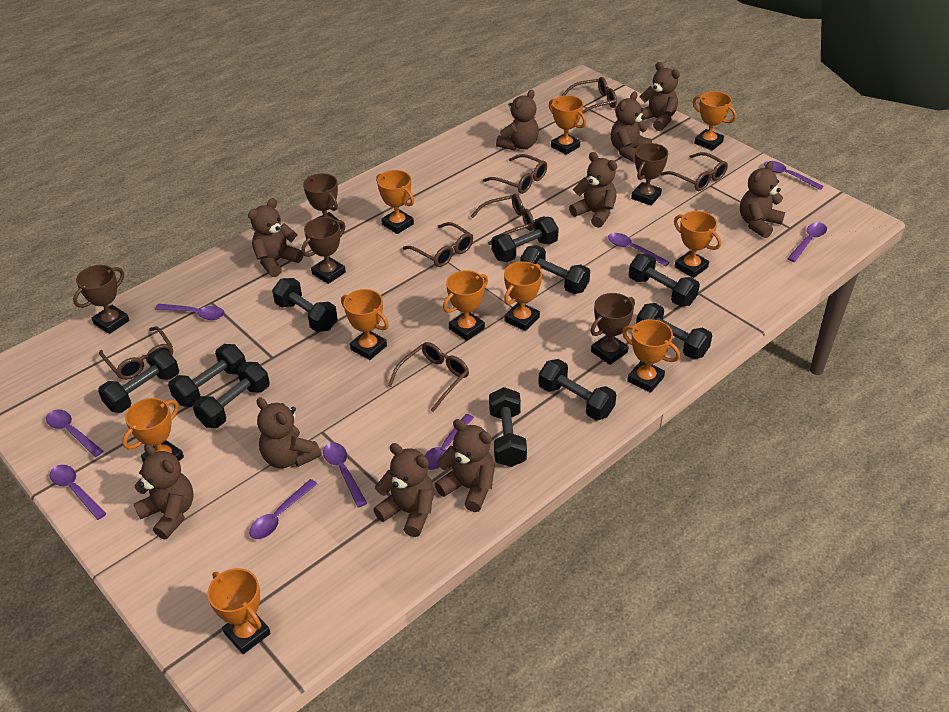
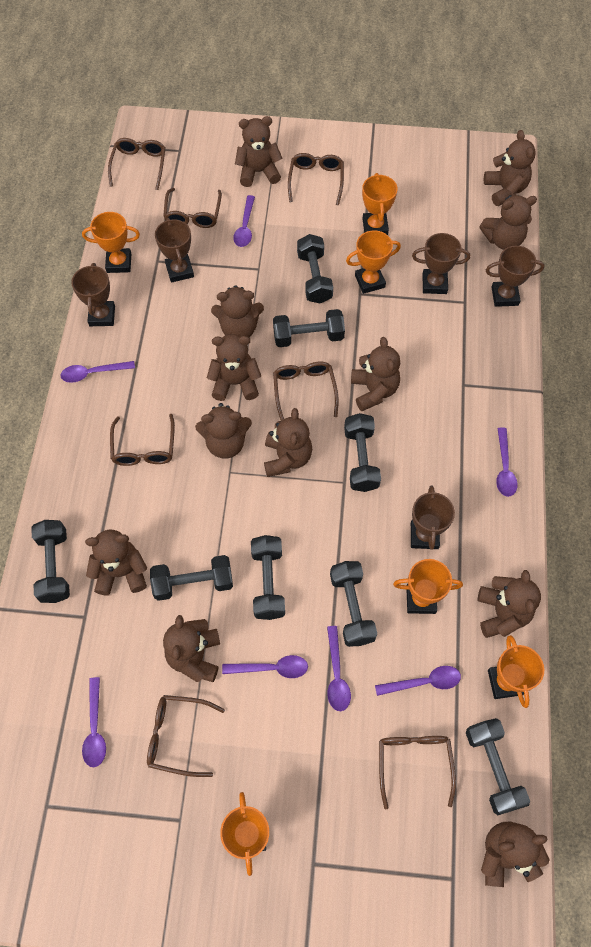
black dumbbell: 10 -> 8
brown teddy bear: 10 -> 12
orange trophy: 10 -> 6
purple spoon: 9 -> 7

